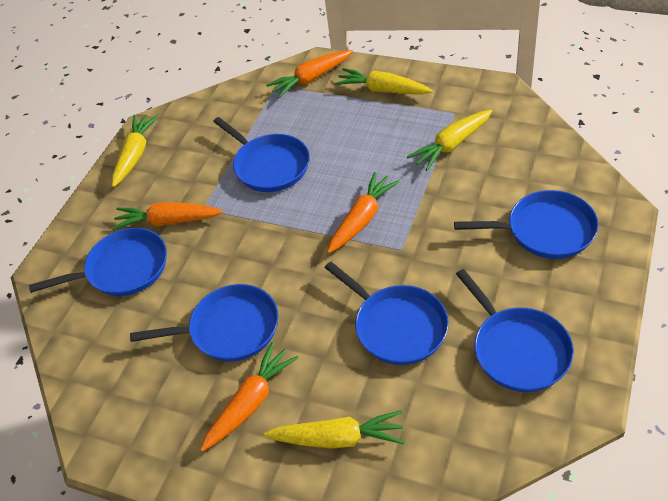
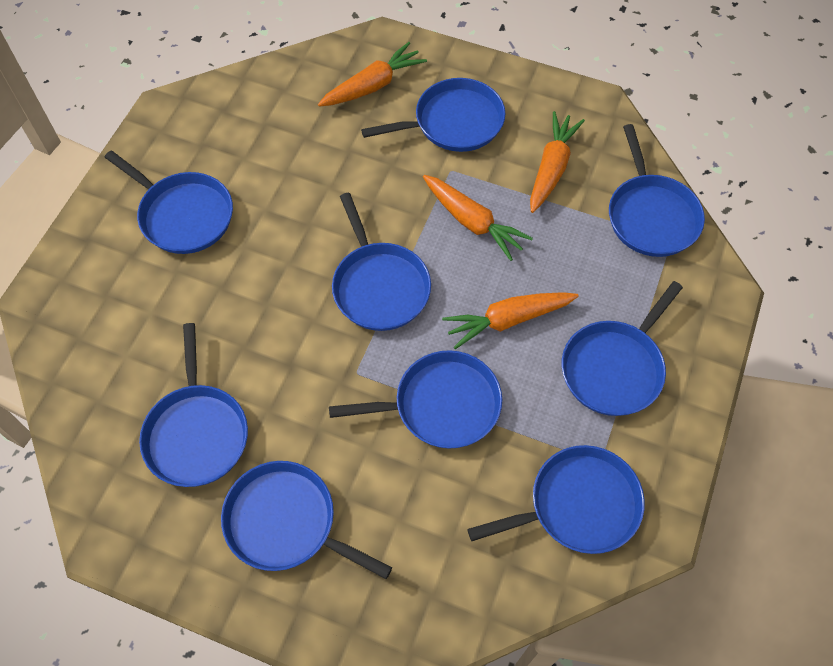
blue pan: 6 -> 9
yellow carrot: 4 -> 0

